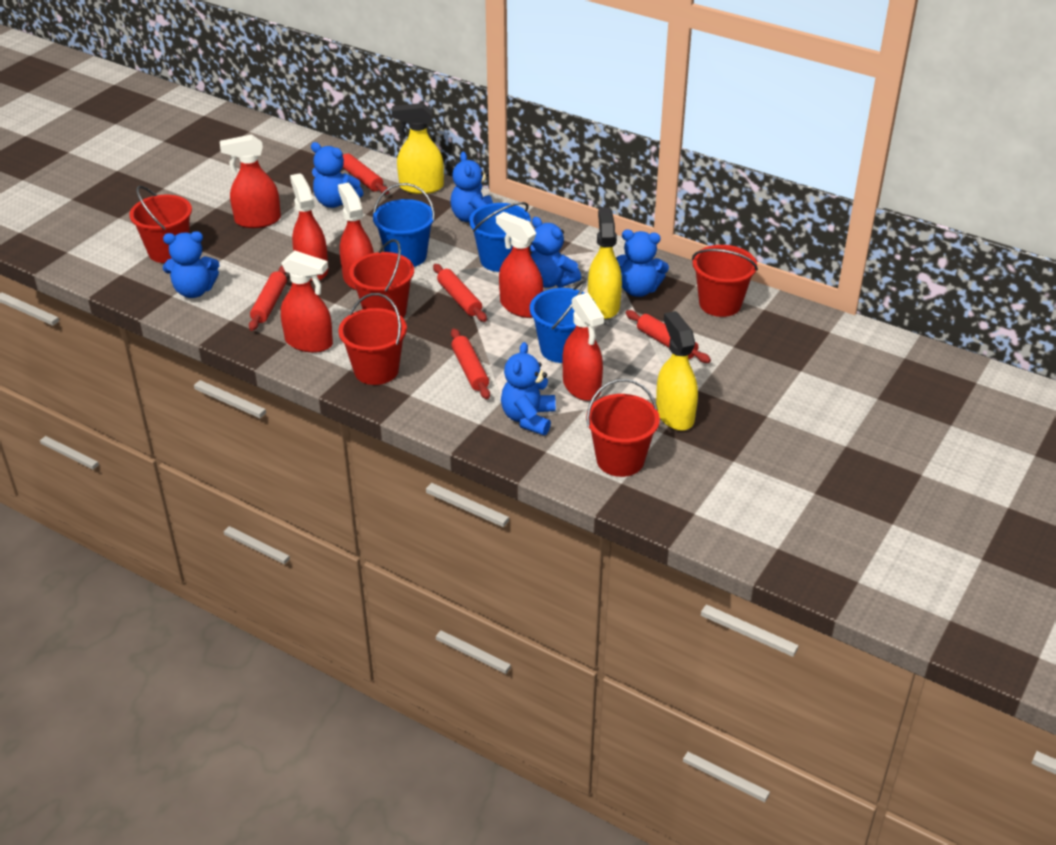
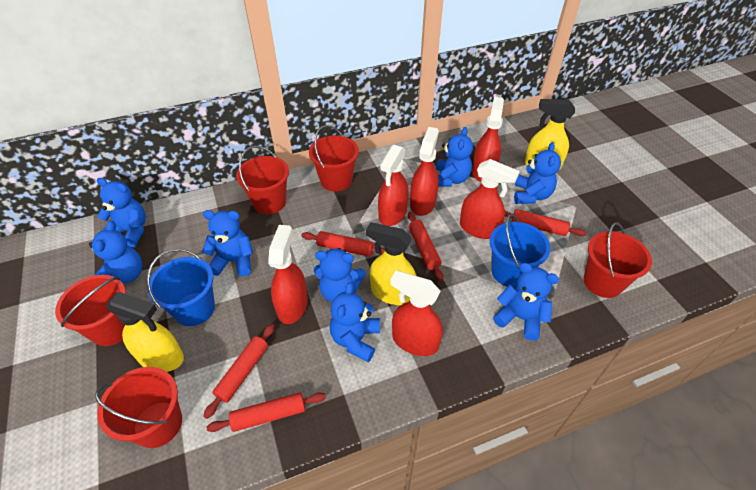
blue bucket: 3 -> 2
blue teddy bear: 6 -> 8

